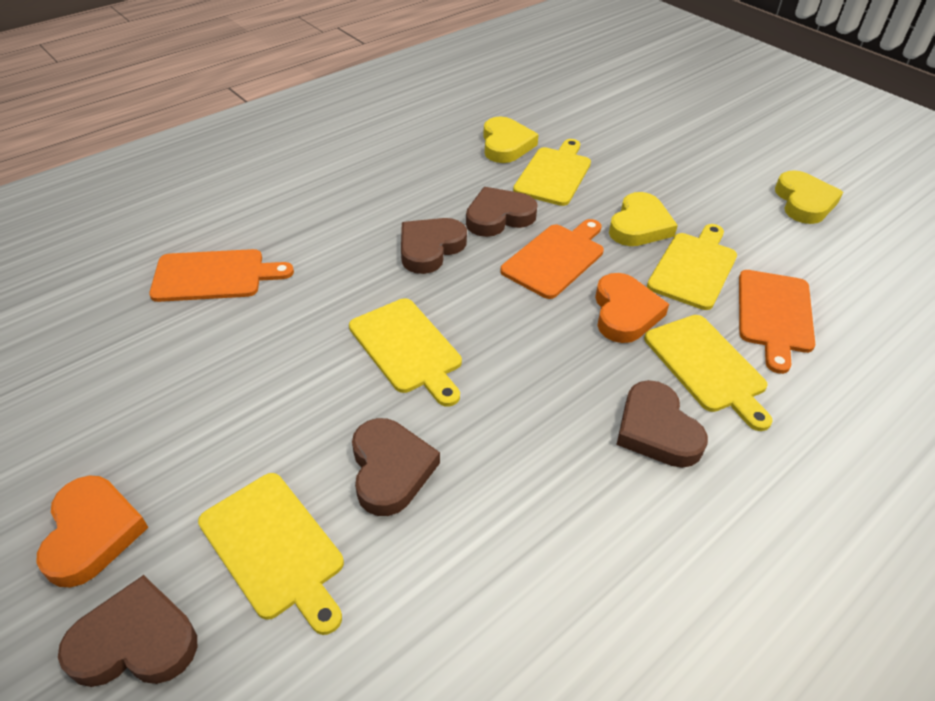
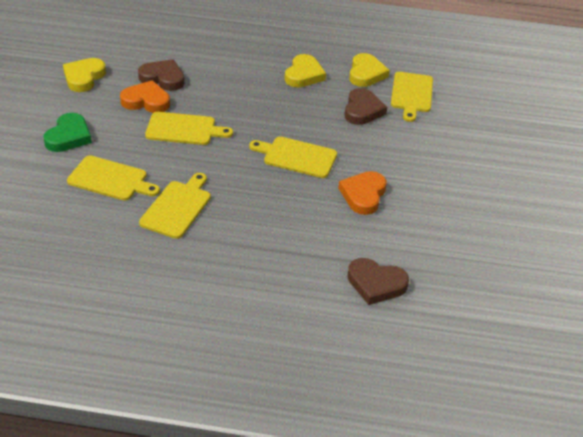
brown heart: 5 -> 3
green heart: 0 -> 1
orange cutting board: 3 -> 0

